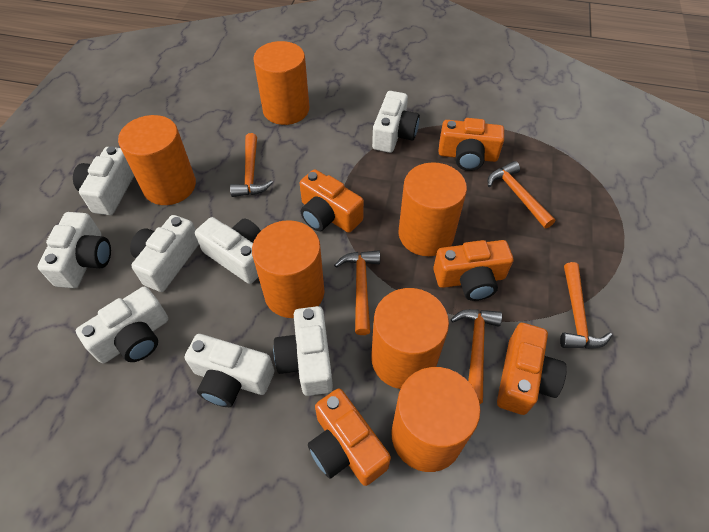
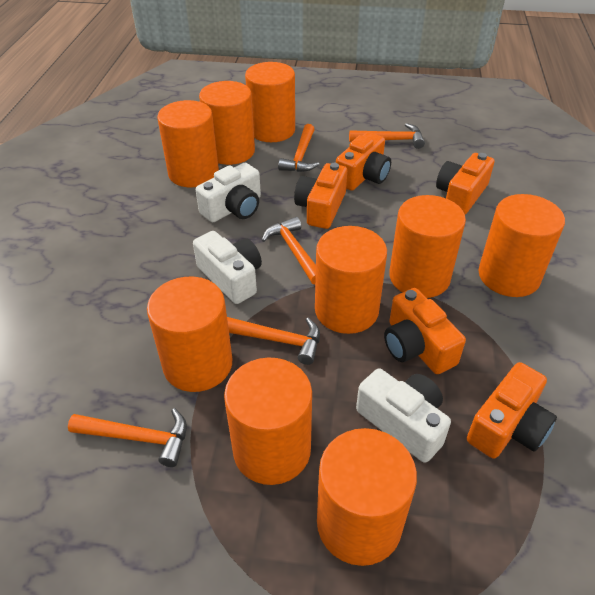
orange cylinder: 6 -> 9
white camera: 8 -> 3

